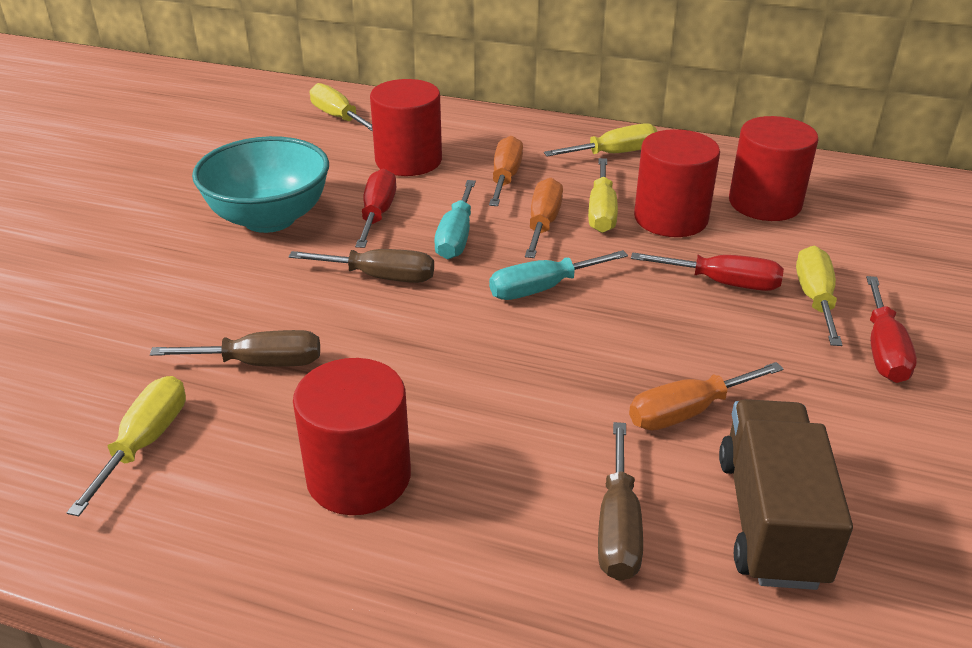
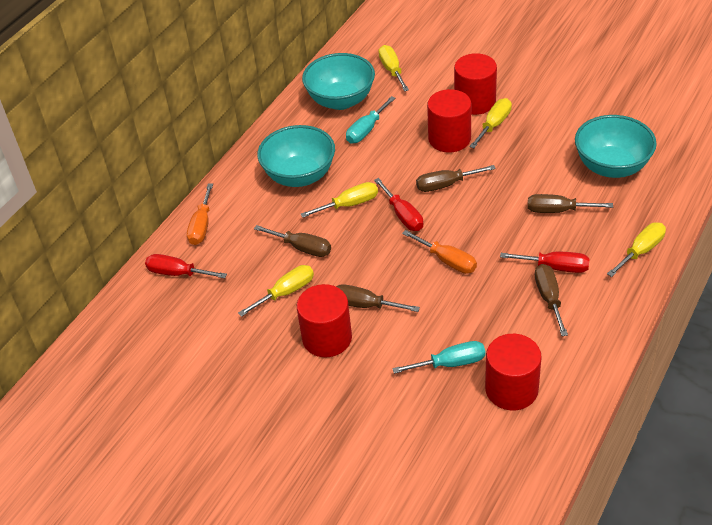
brown screwdriver: 3 -> 5
brown truck: 1 -> 0
orange screwdriver: 3 -> 2
turquoise bowl: 1 -> 3

